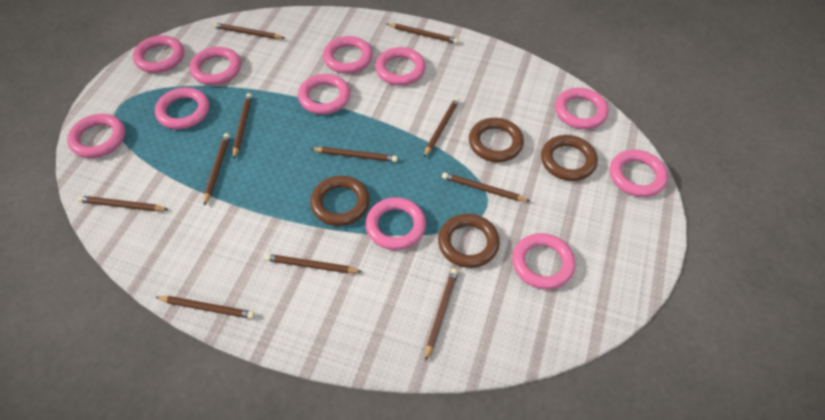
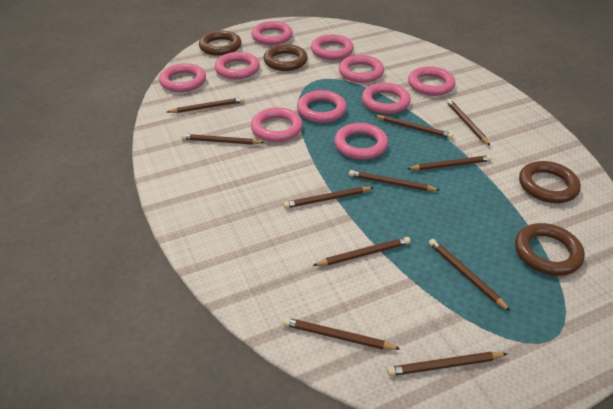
pink ring: 11 -> 10

